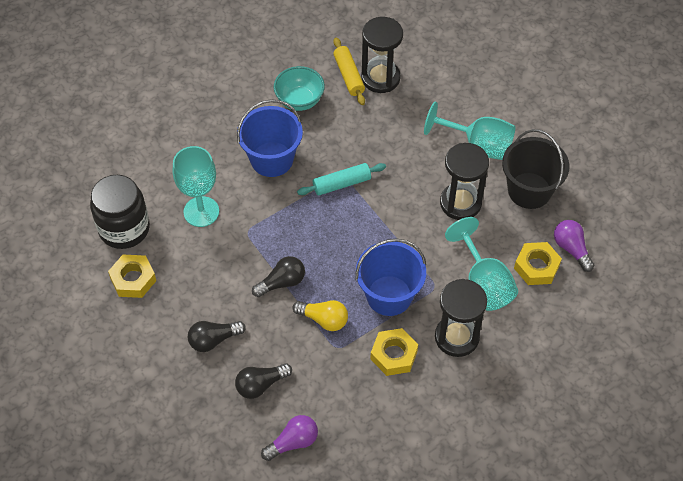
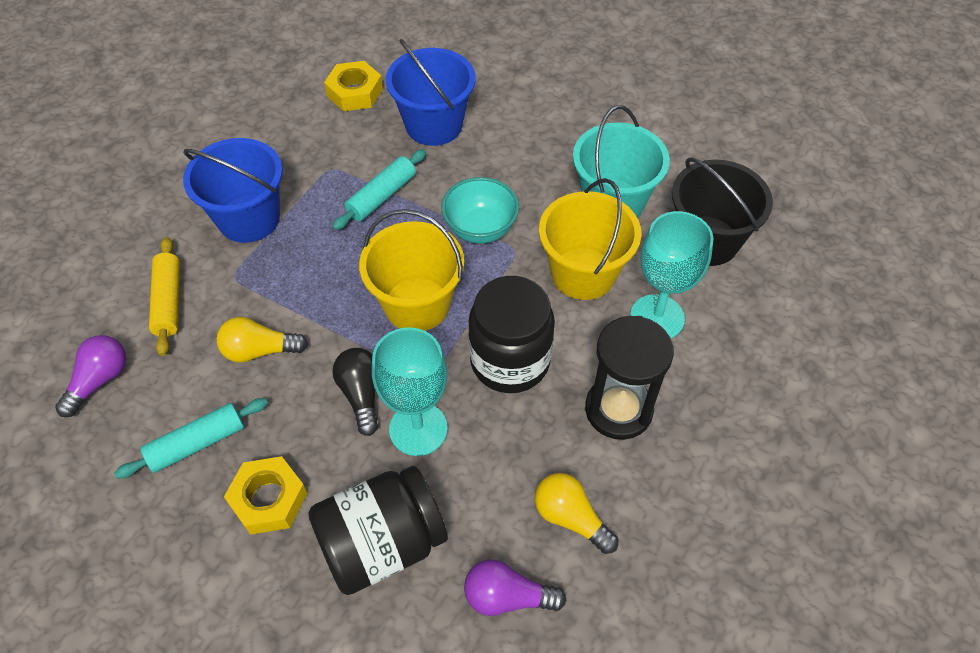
black hourglass: 3 -> 1
black jar: 1 -> 2
black light bulb: 3 -> 1
turquoise bucket: 0 -> 1
turquoise goblet: 3 -> 2
turquoise rolling pin: 1 -> 2
yellow bucket: 0 -> 2
yellow light bulb: 1 -> 2
yellow nut: 3 -> 2

